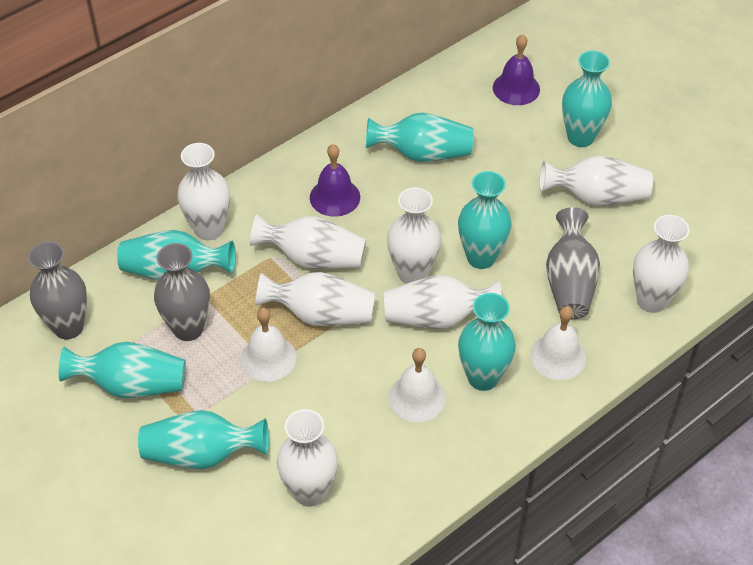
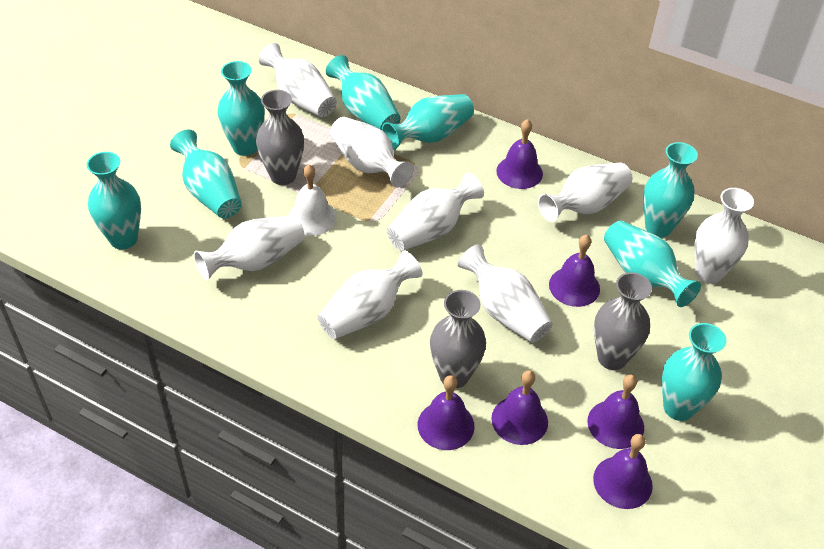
purple bell: 2 -> 6
turquoise vase: 7 -> 8
white bell: 3 -> 1

